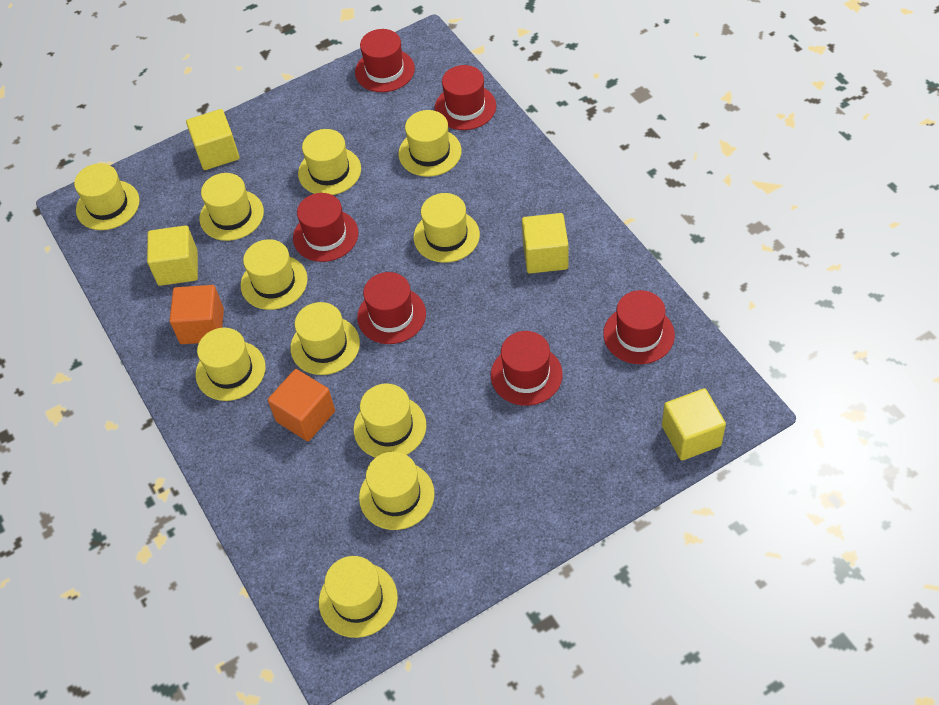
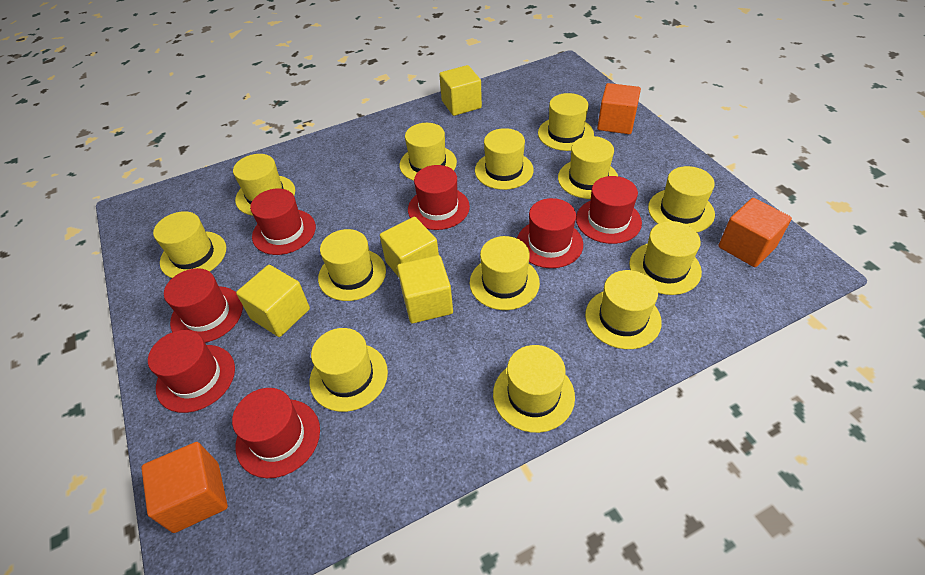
orange cube: 2 -> 3
red hat: 6 -> 7
yellow hat: 11 -> 13

